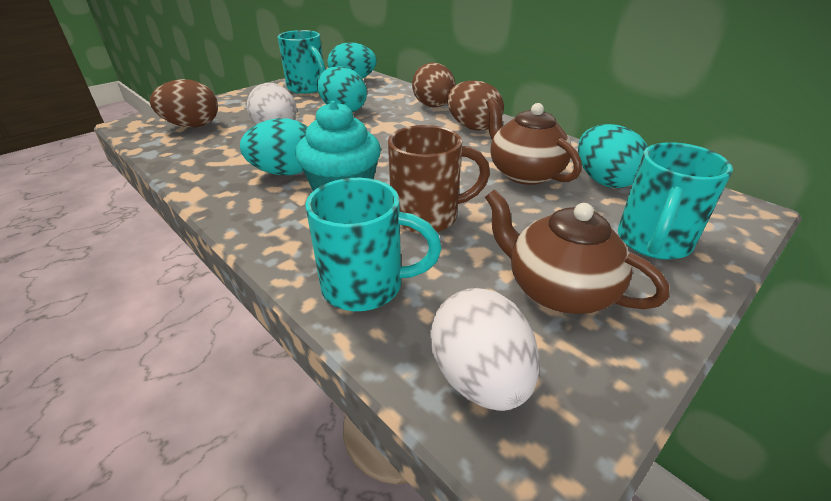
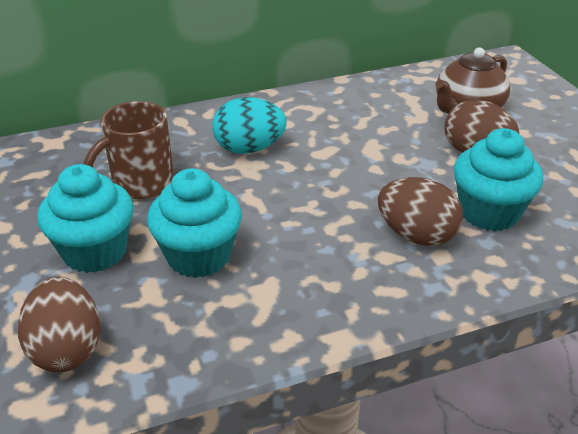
brown teapot: 2 -> 1
turquoise cupcake: 1 -> 3
turquoise egg: 4 -> 1
turquoise mug: 3 -> 0
white egg: 2 -> 0

